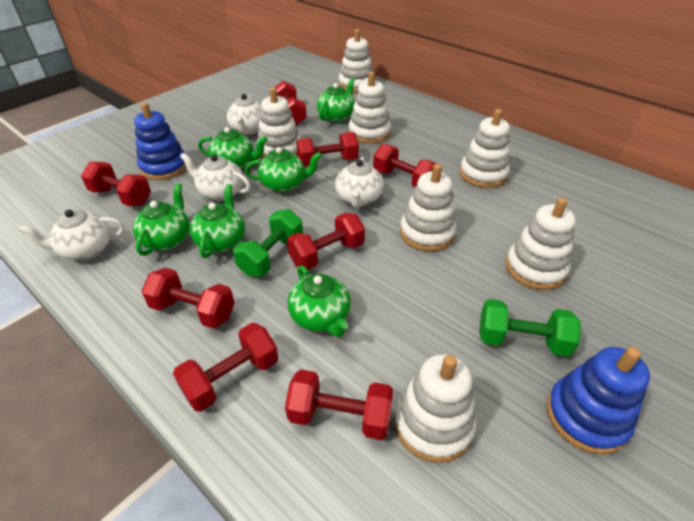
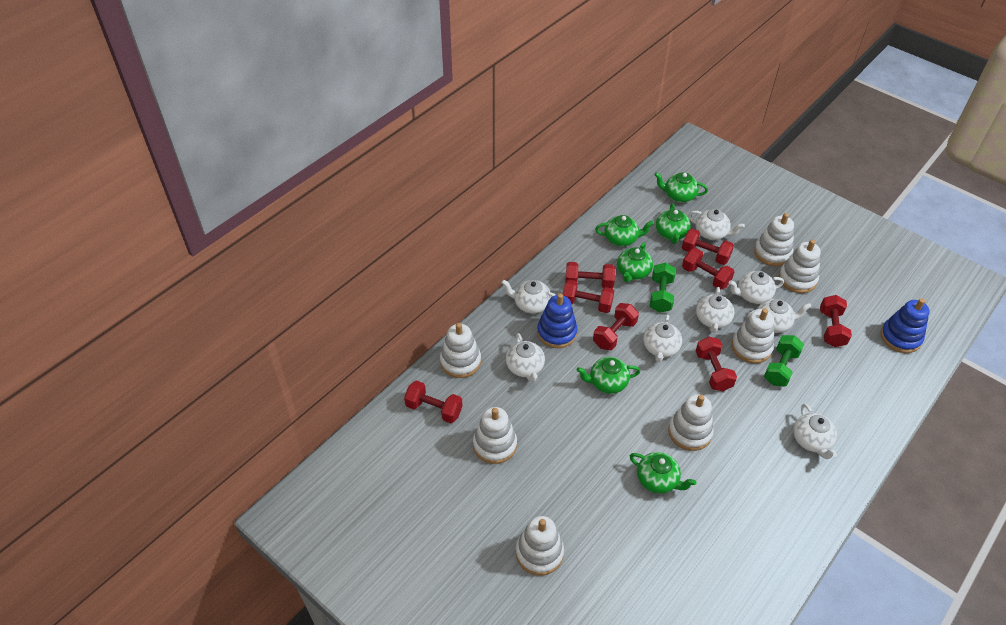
white teapot: 4 -> 8

